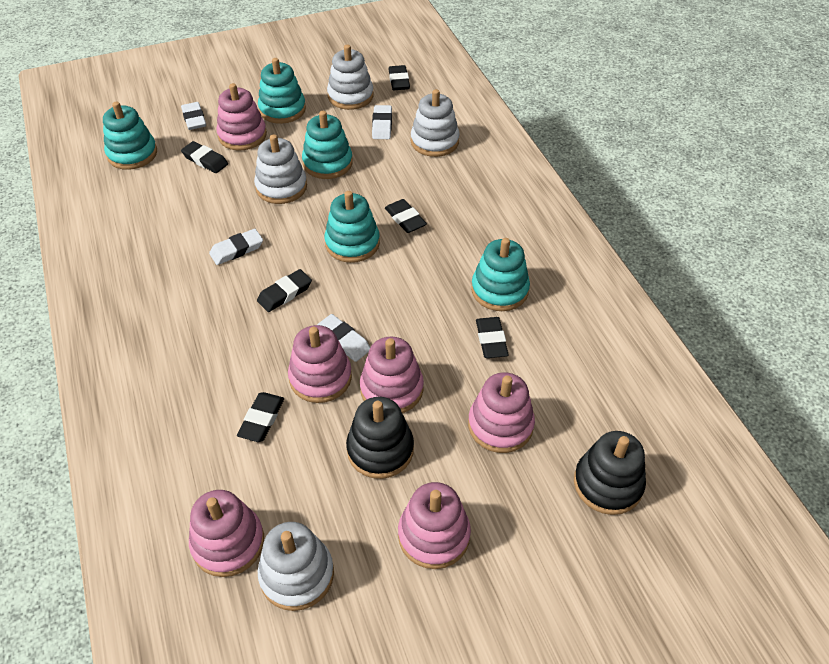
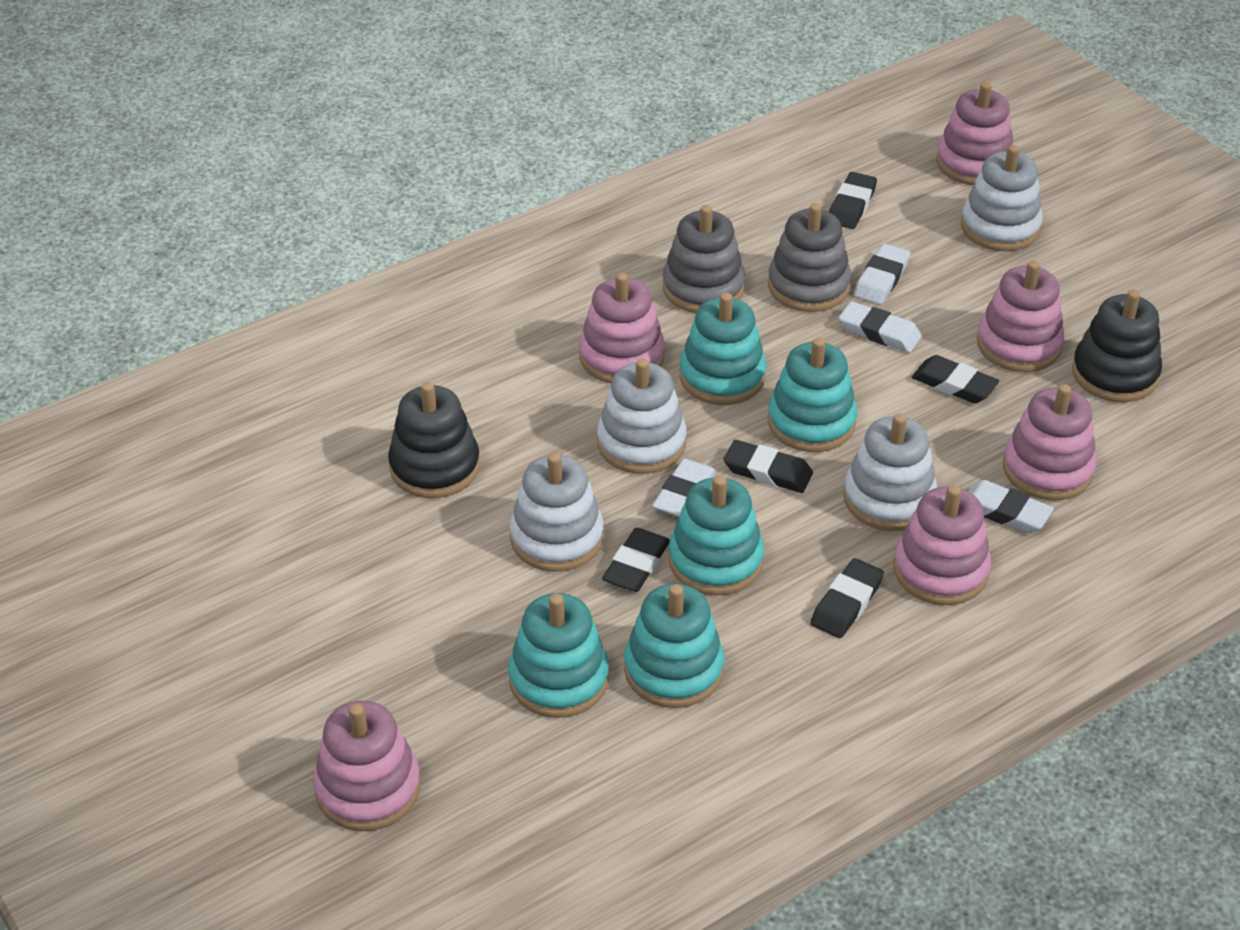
black eraser: 6 -> 5
grey stacking toy: 0 -> 2

